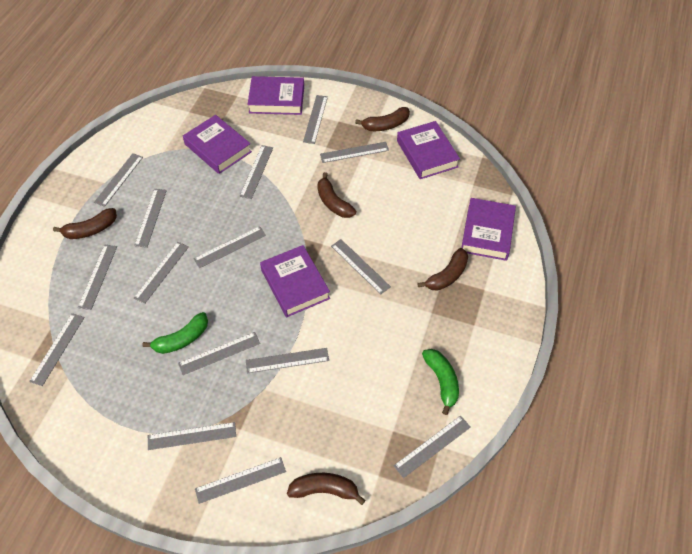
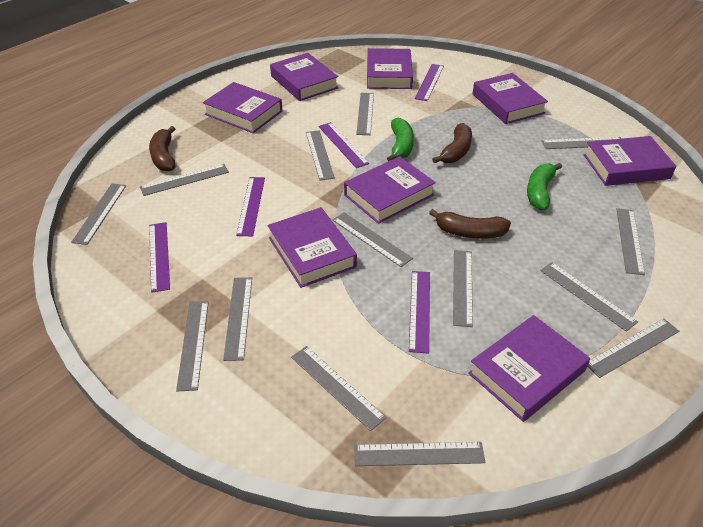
brown banana: 5 -> 3
grey ruler: 15 -> 14
purple book: 5 -> 8
purple ruler: 0 -> 5

